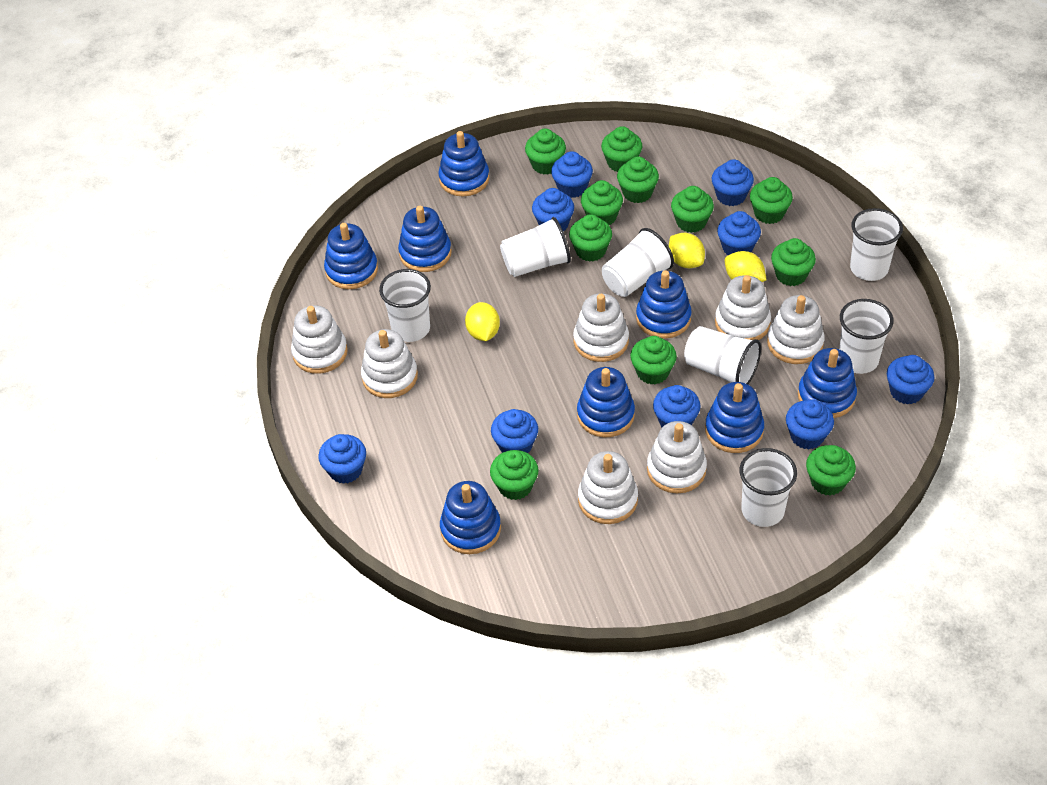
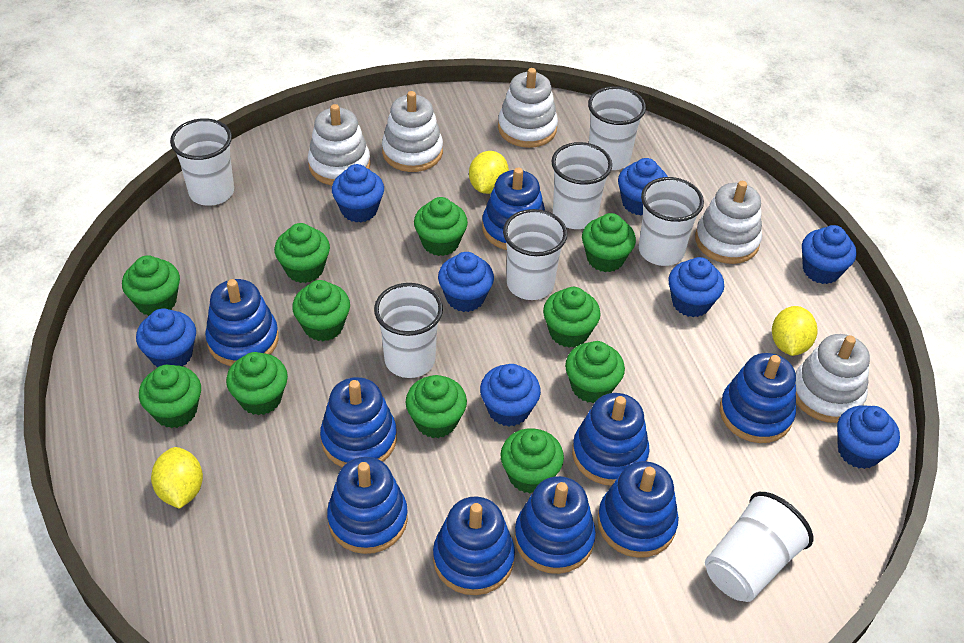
blue cupcake: 9 -> 8
blue stacking toy: 8 -> 9
white stacking toy: 7 -> 5

